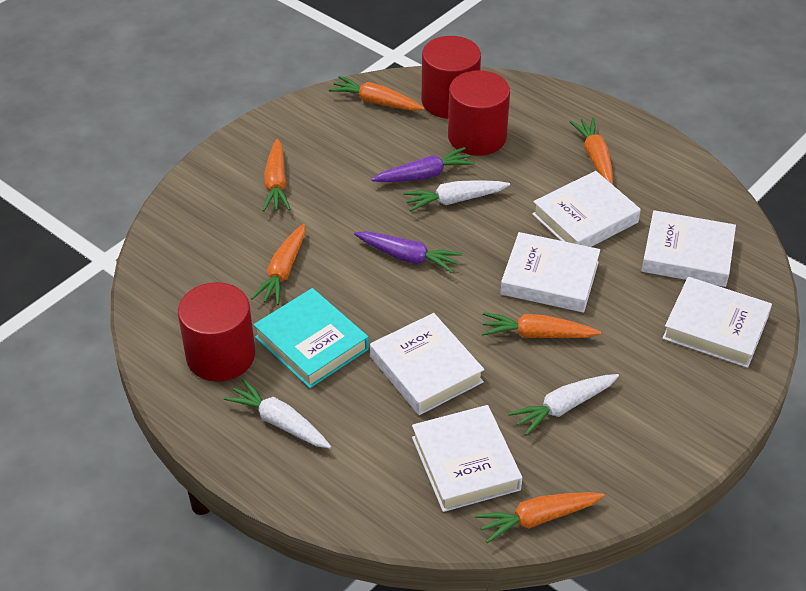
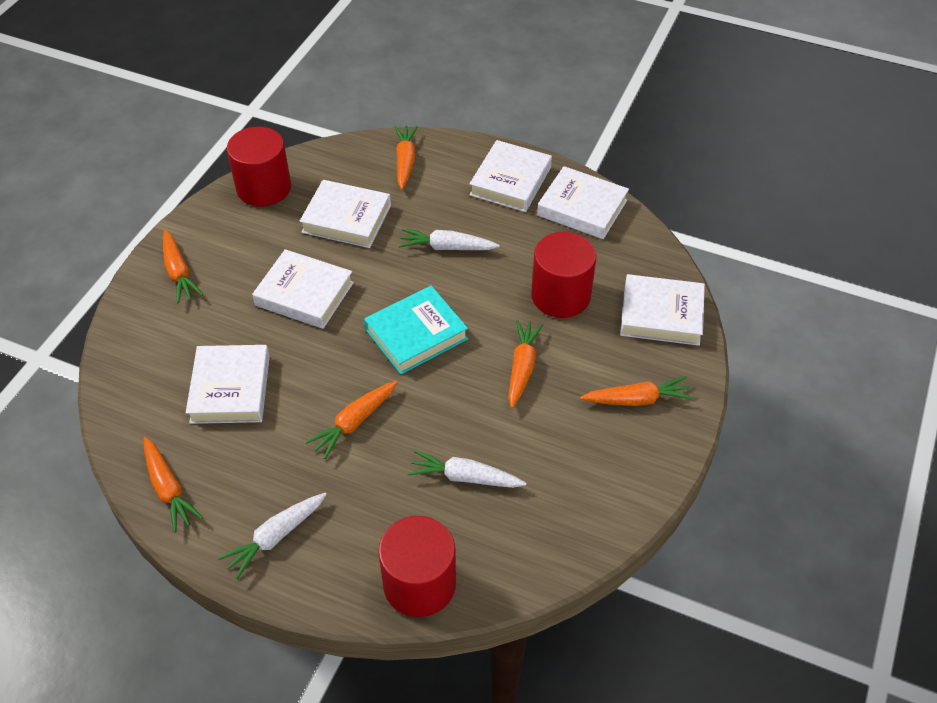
purple carrot: 2 -> 0

